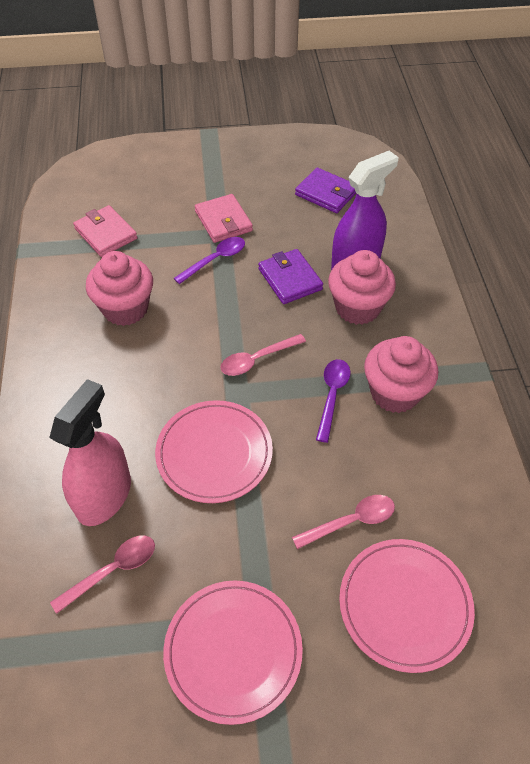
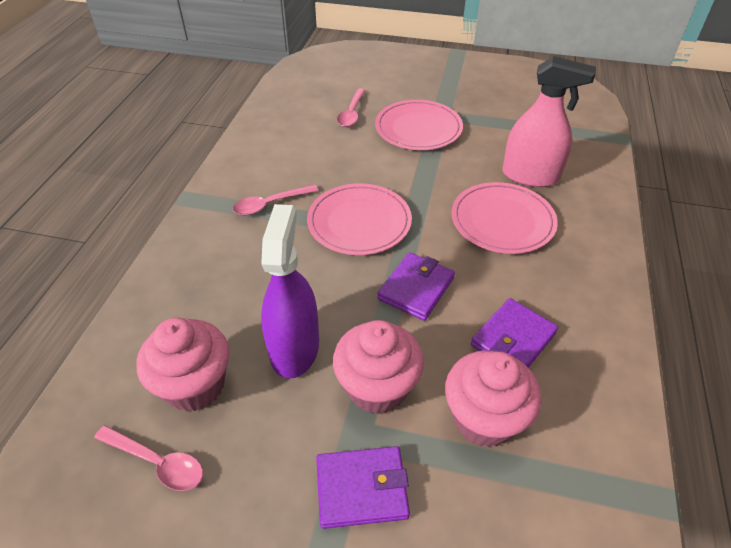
pink wallet: 2 -> 0
purple spoon: 2 -> 0
purple wallet: 2 -> 3

